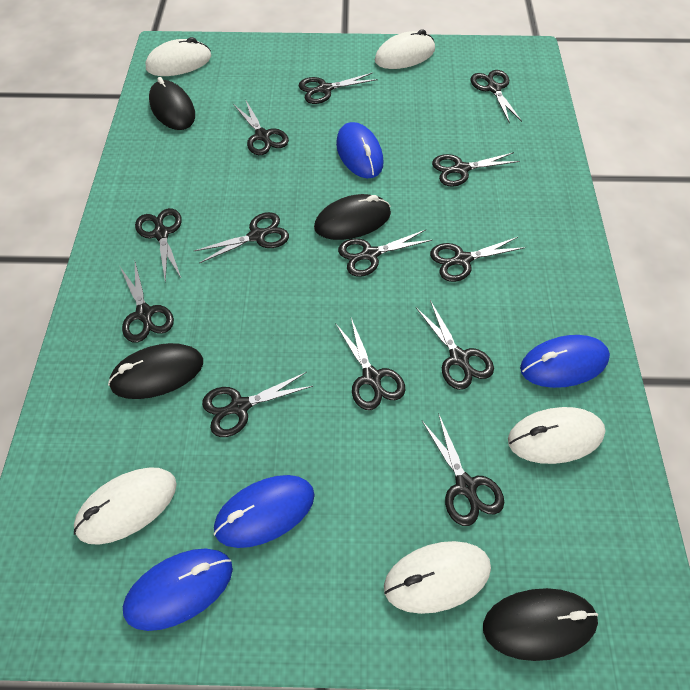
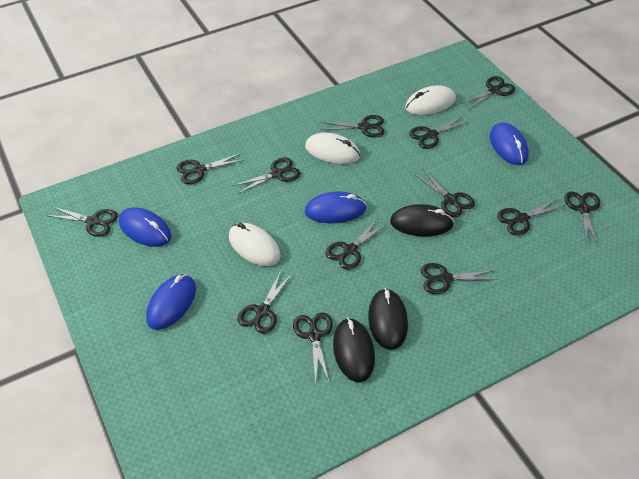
black mouse: 4 -> 3
white mouse: 5 -> 3

